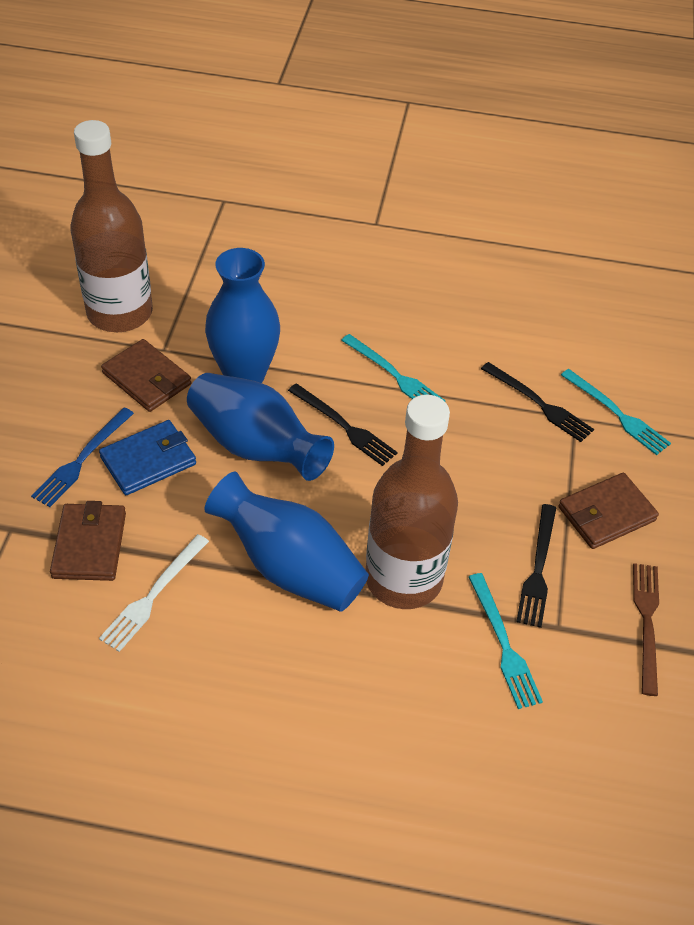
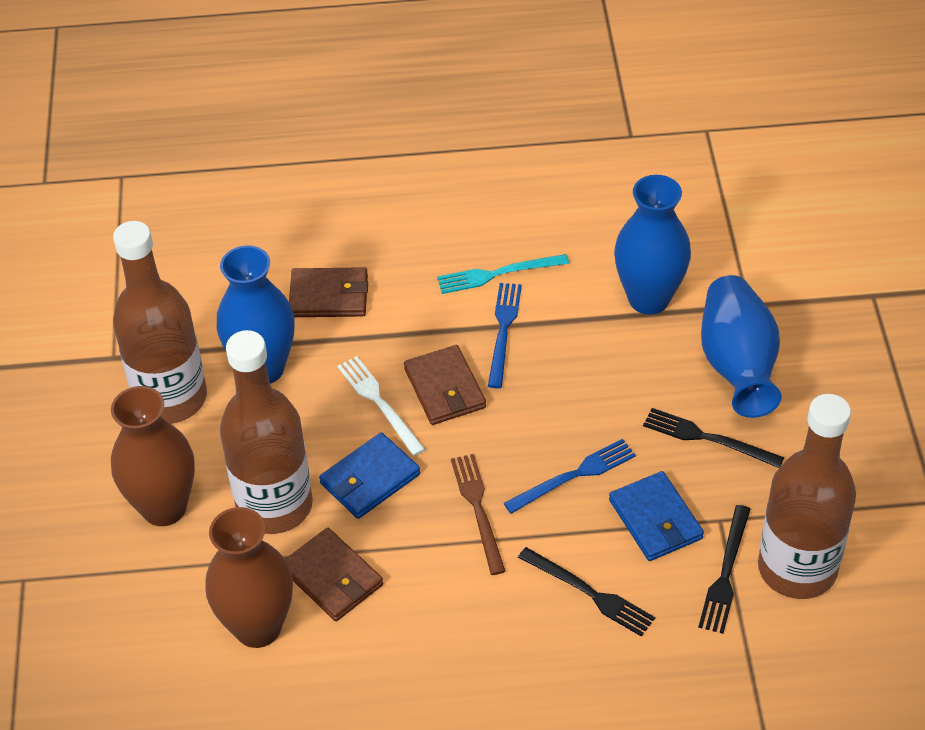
blue fork: 1 -> 2
blue wallet: 1 -> 2
brown bottle: 2 -> 3
brown vase: 0 -> 2
turquoise fork: 3 -> 1

